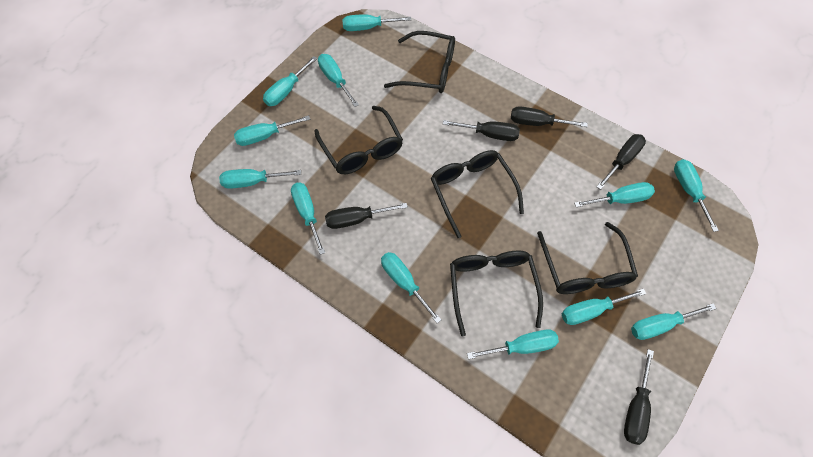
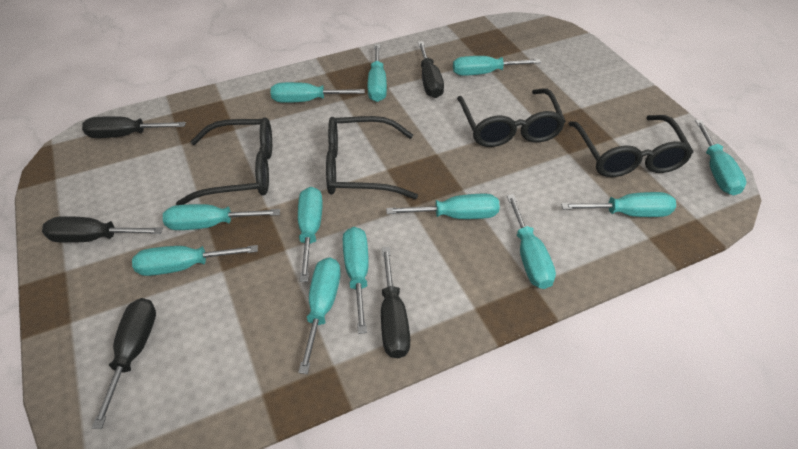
black glasses: 5 -> 4

